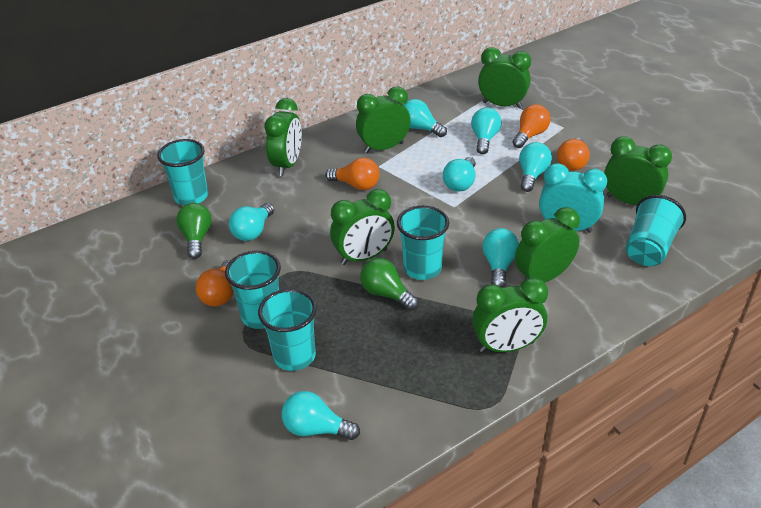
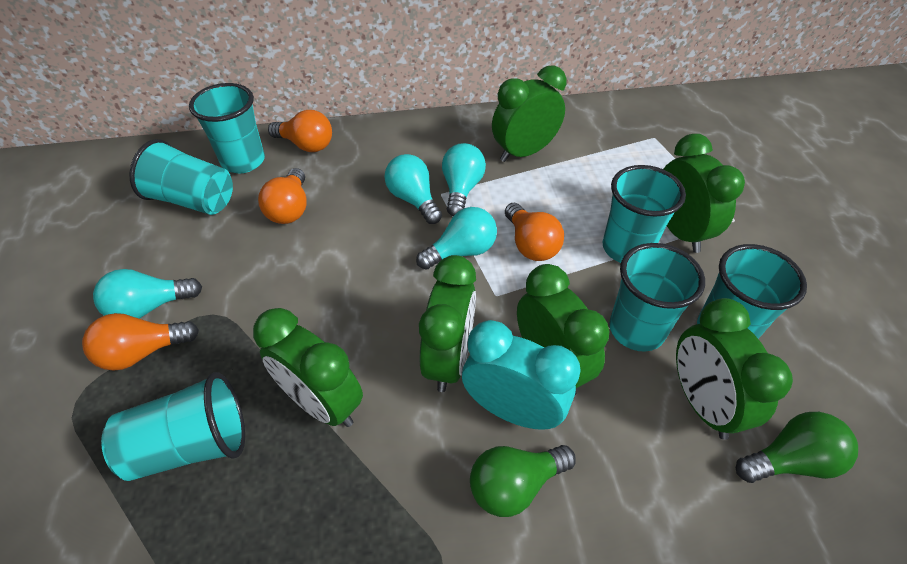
green clock: 7 -> 6
turquoise cup: 5 -> 6
turquoise light bulb: 7 -> 4

